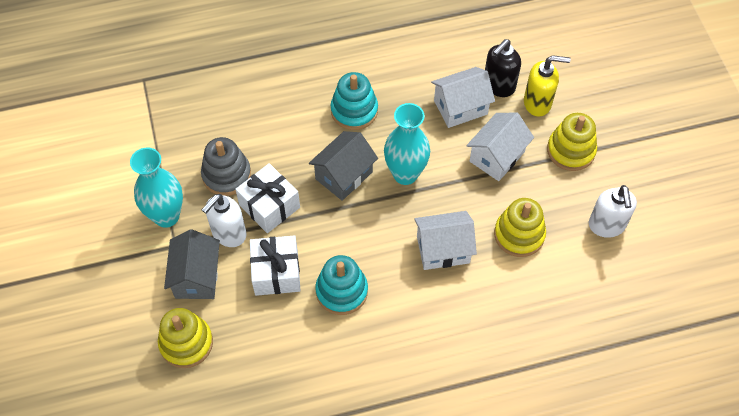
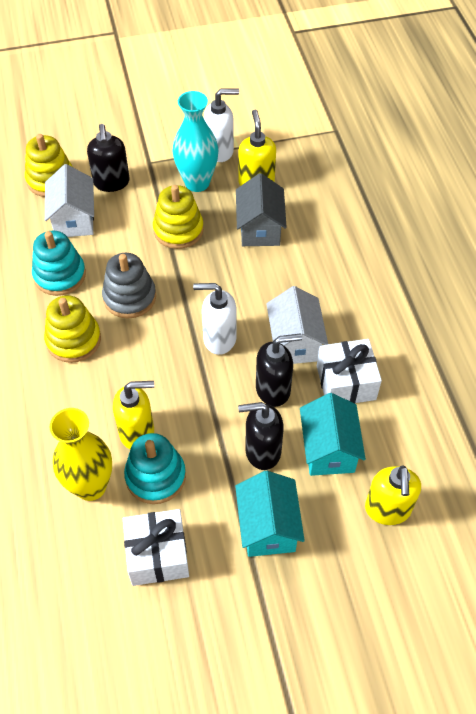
black soap dispenser: 1 -> 3
grey house: 2 -> 1
turquoise house: 0 -> 2
turquoise vase: 2 -> 1
white house: 3 -> 2
yellow soap dispenser: 1 -> 3
yellow vase: 0 -> 1

